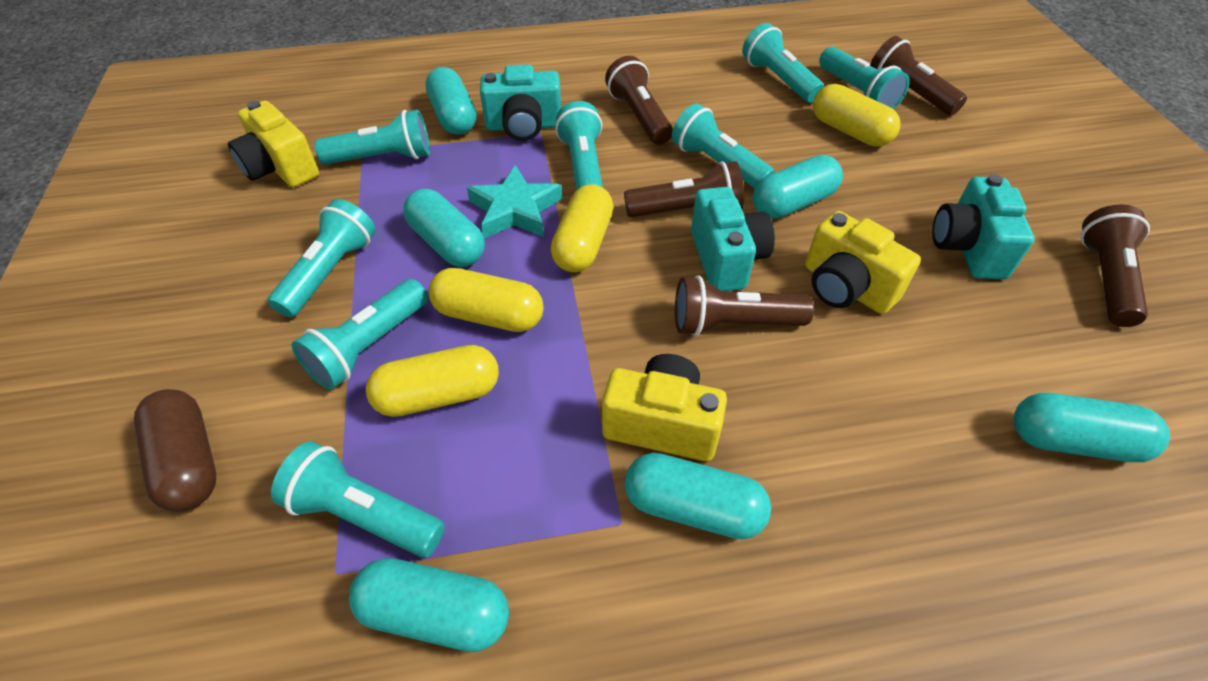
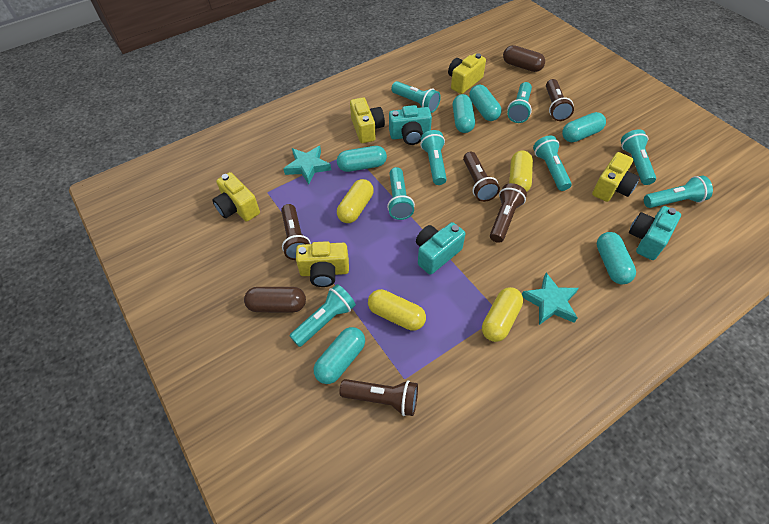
brown capsule: 1 -> 2
turquoise star: 1 -> 2
yellow camera: 3 -> 5

